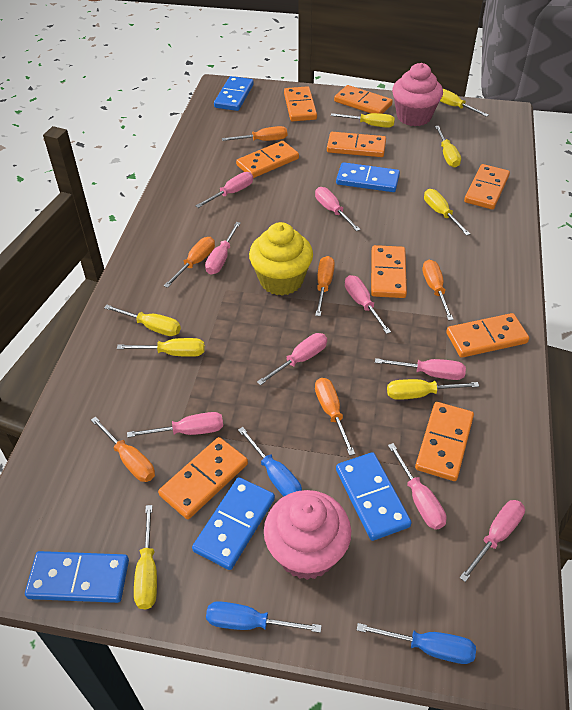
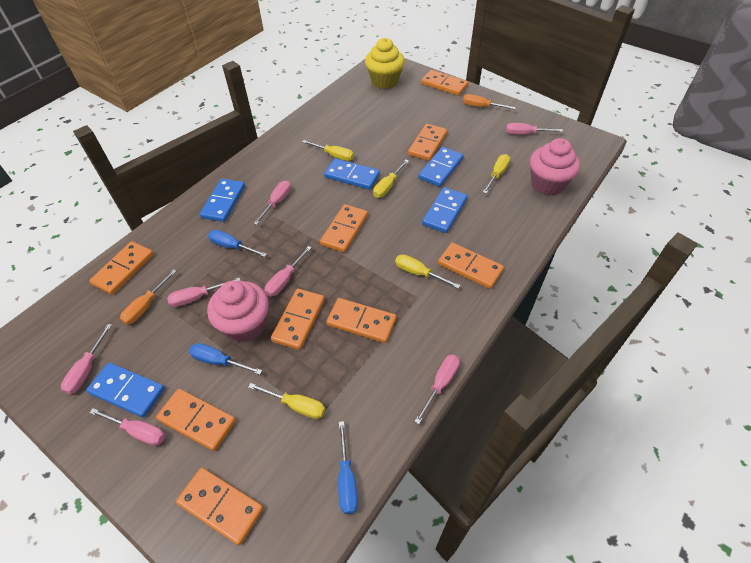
orange screwdriver: 6 -> 2
pink screwdriver: 9 -> 7
yellow screwdriver: 8 -> 5

